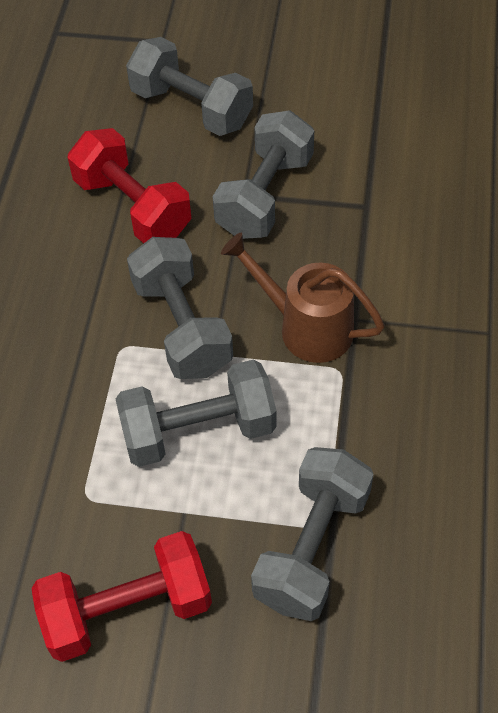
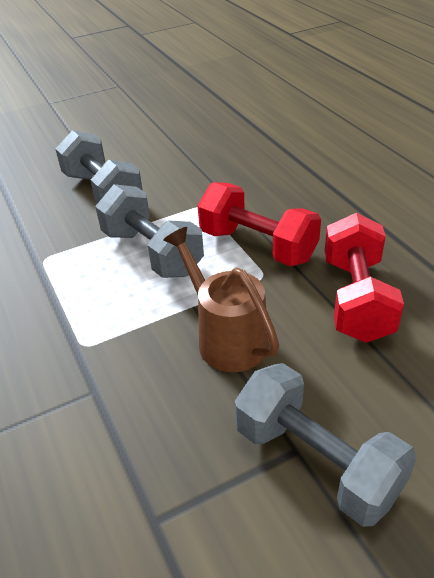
grey dumbbell: 5 -> 3

